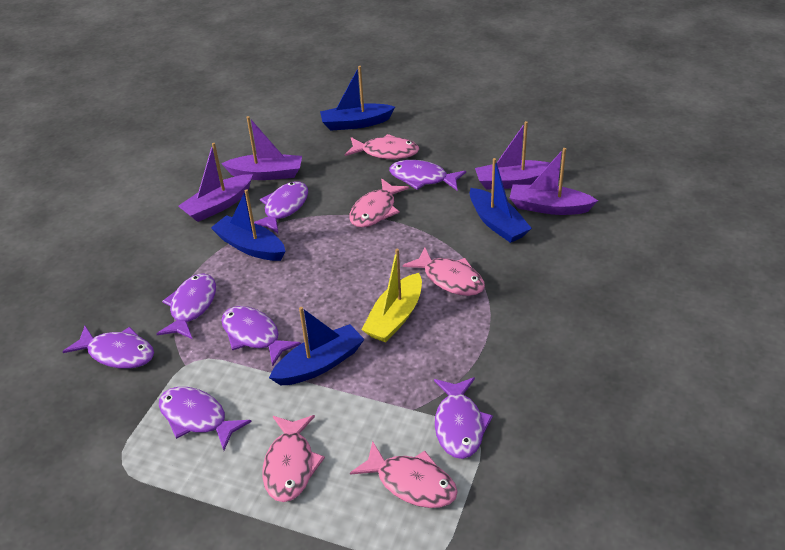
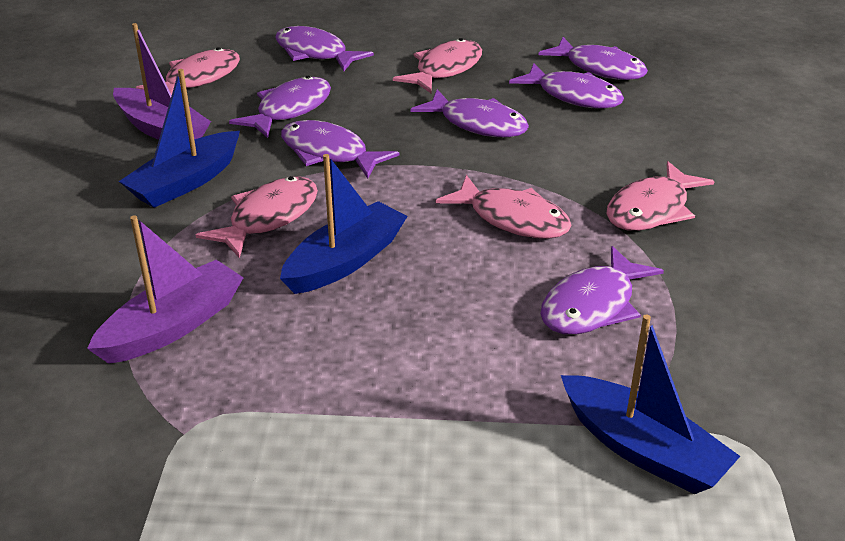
blue boat: 4 -> 3
purple boat: 4 -> 2
yellow boat: 1 -> 0

